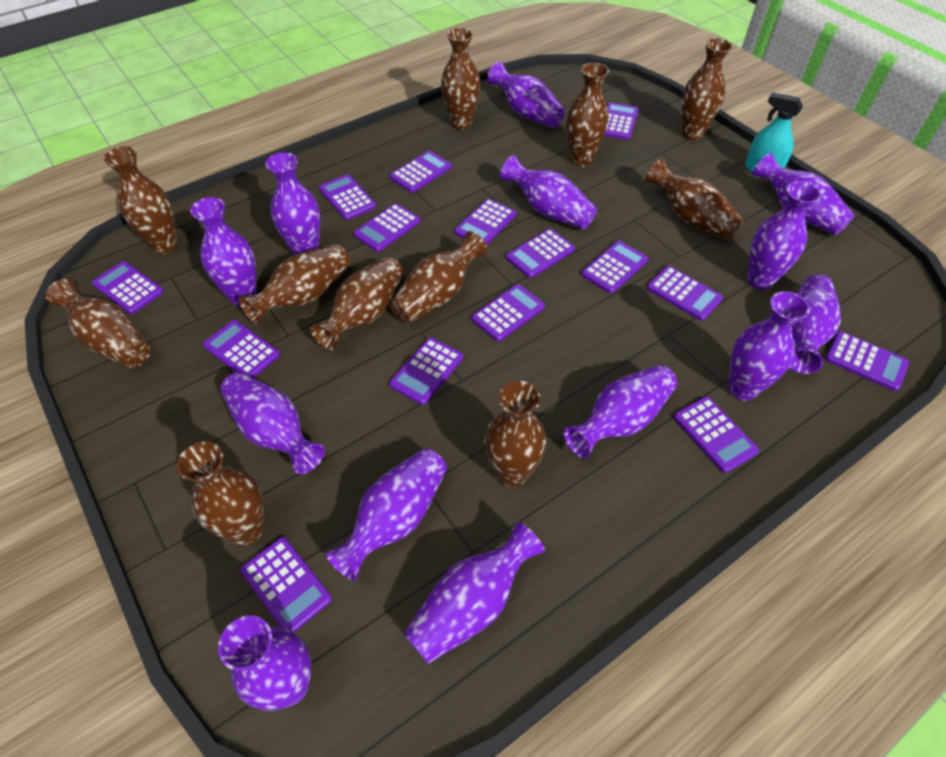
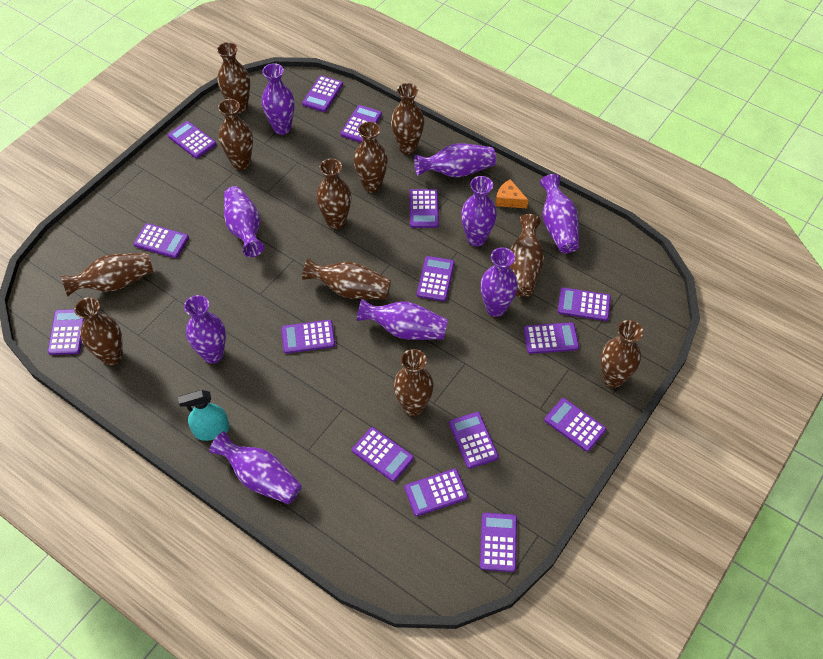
orange cheese: 0 -> 1
purple vase: 13 -> 9

